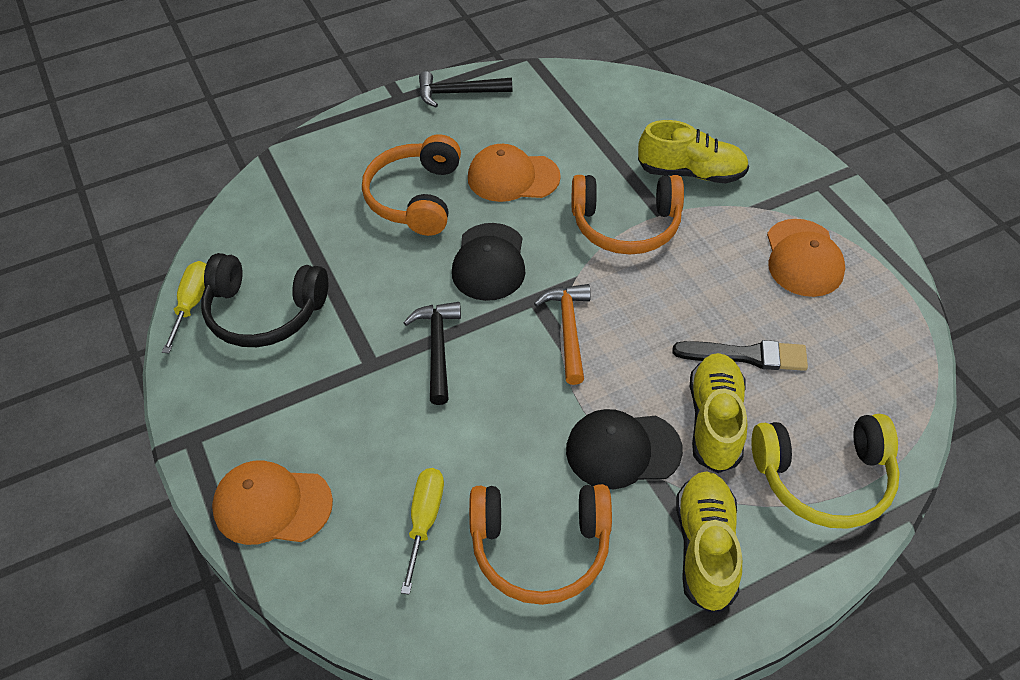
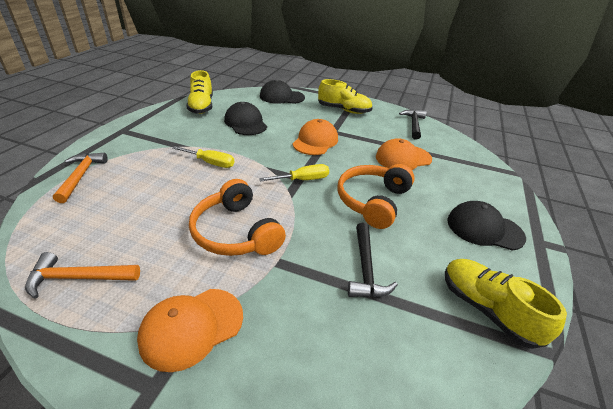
black brush: 1 -> 0
black cap: 2 -> 3
black headphones: 1 -> 0
orange hammer: 1 -> 2
orange headphones: 3 -> 2
yellow headphones: 1 -> 0

